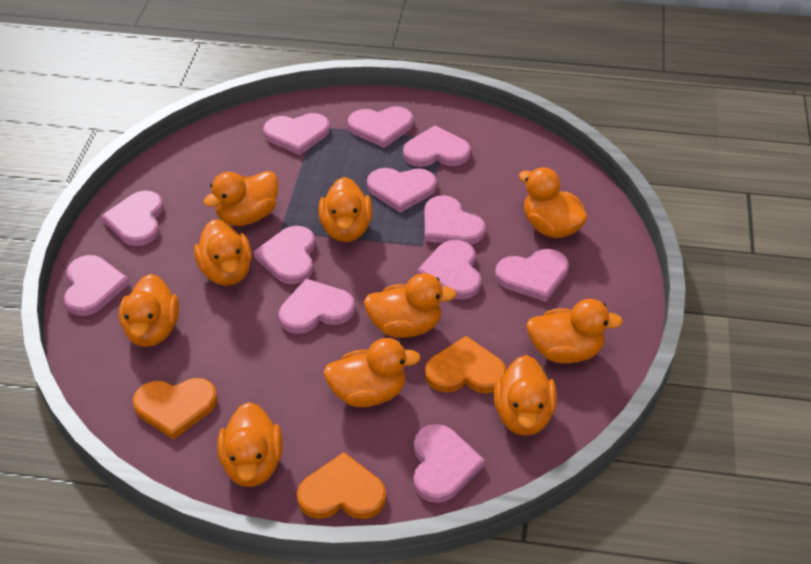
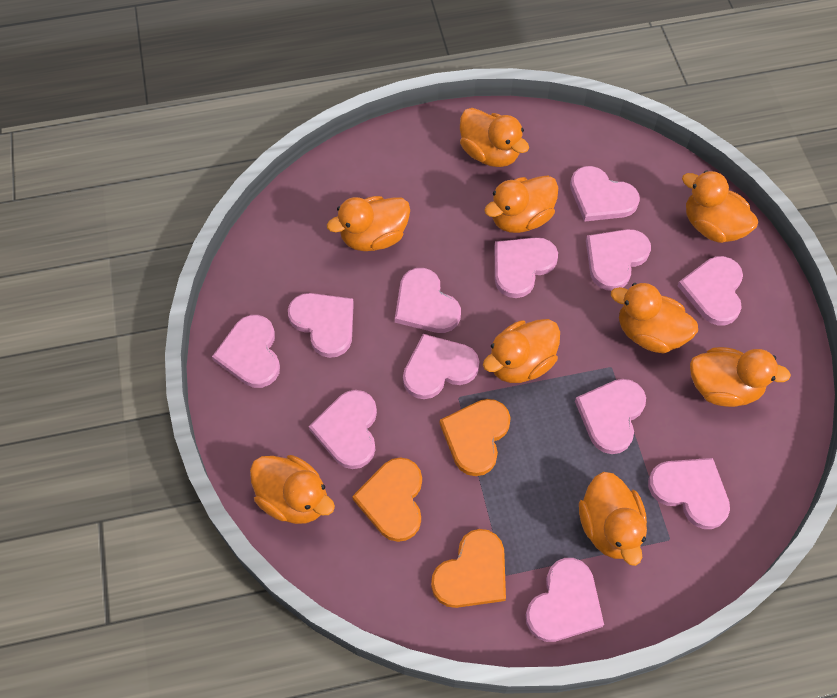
orange duck: 10 -> 9

